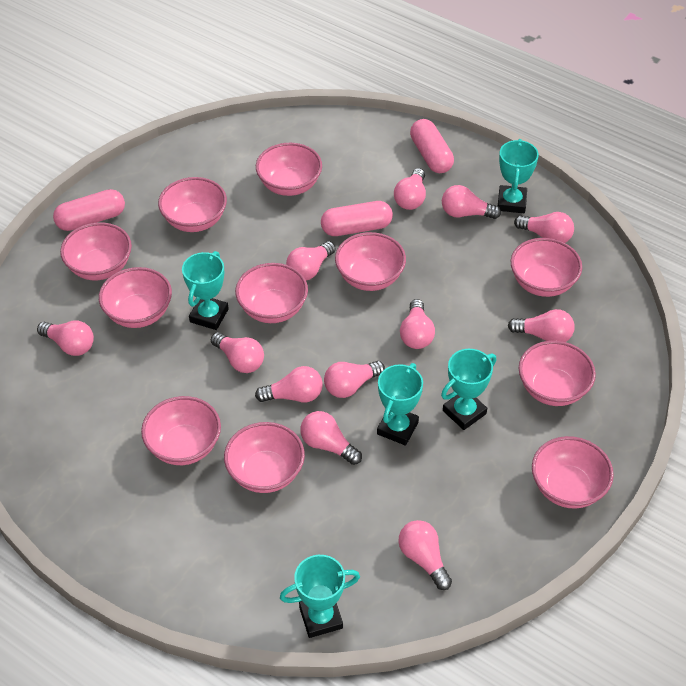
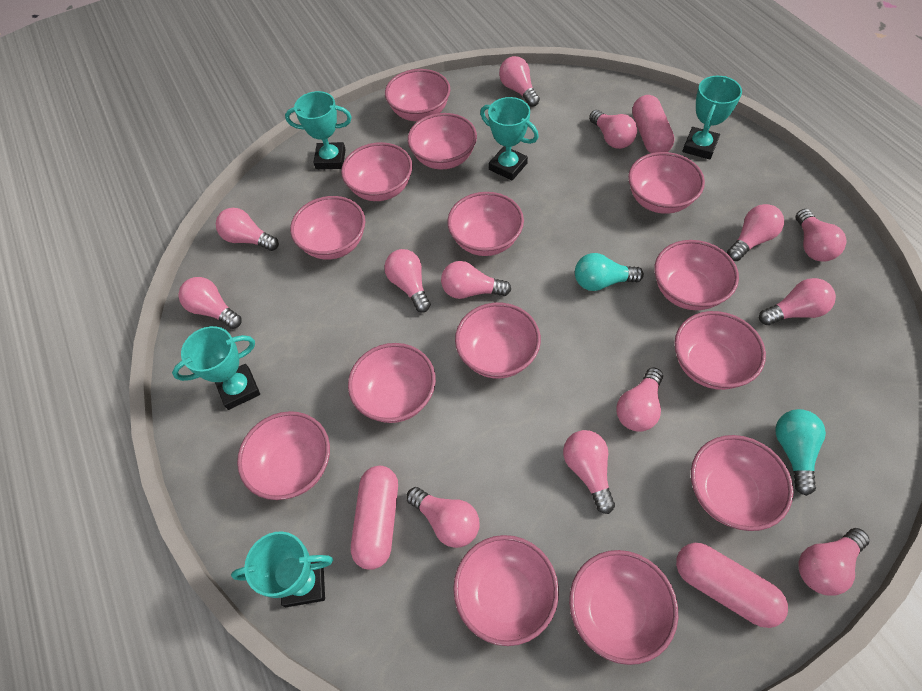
pink bowl: 11 -> 14
pink light bulb: 12 -> 13
turquoise light bulb: 0 -> 2

